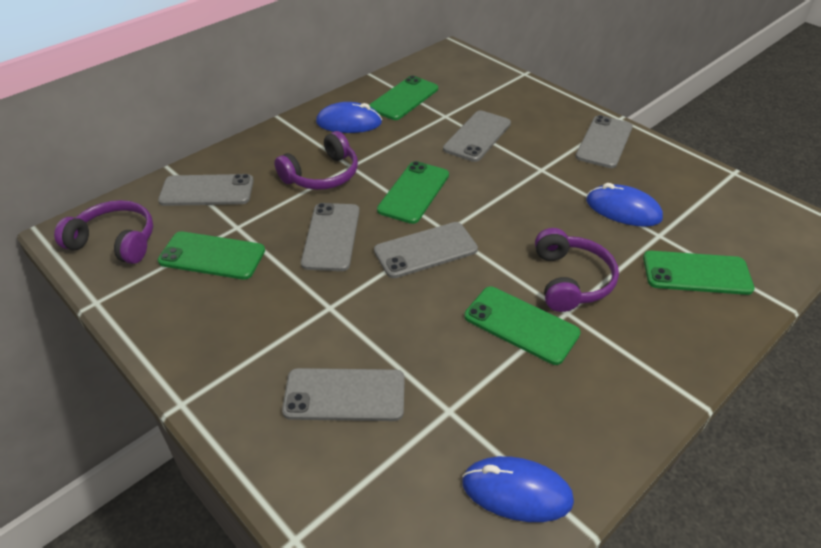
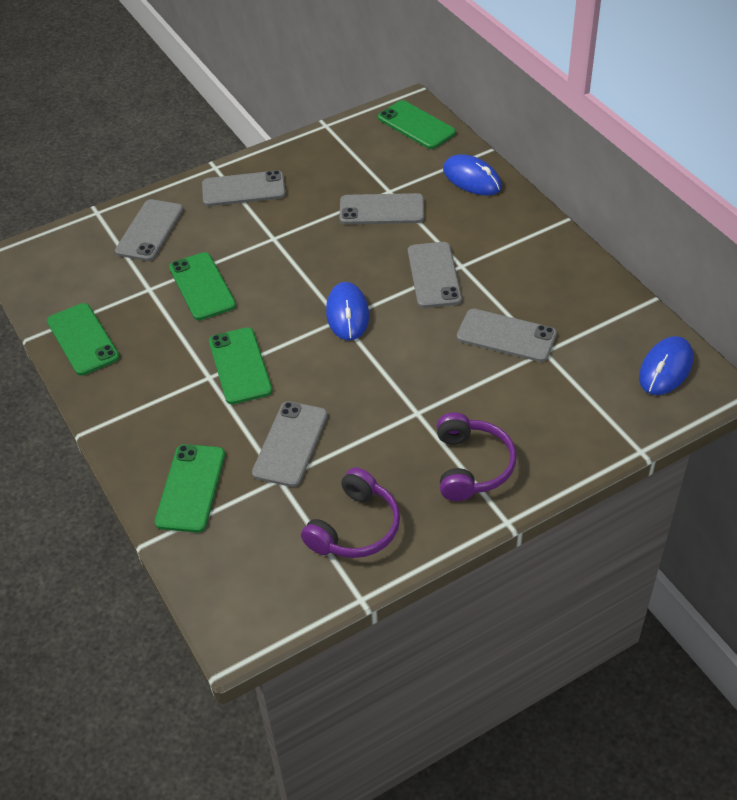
purple headphones: 3 -> 2

